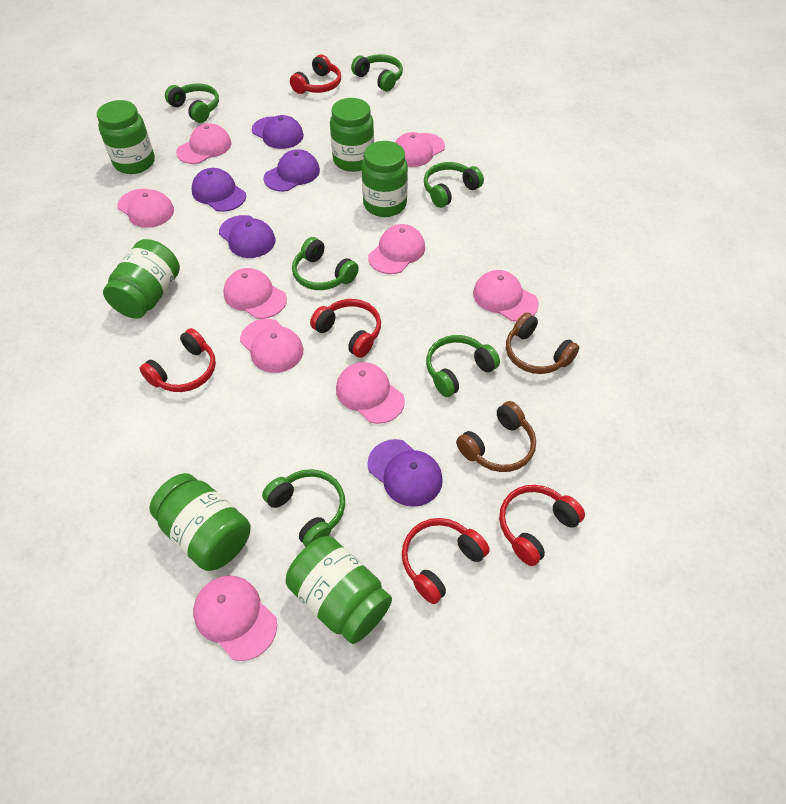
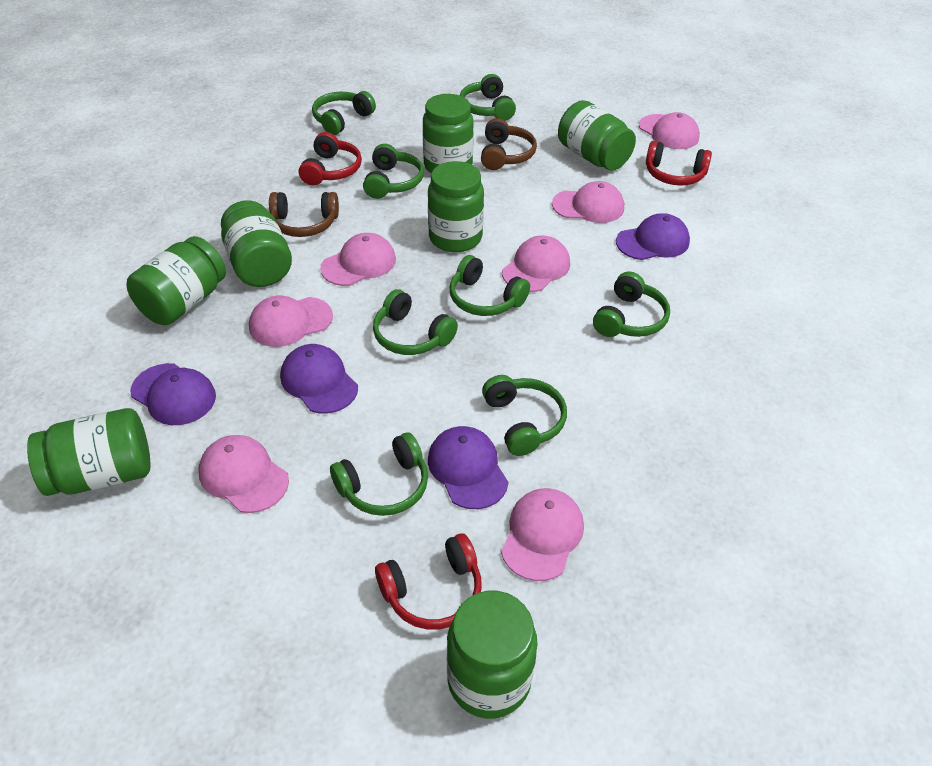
green headphones: 6 -> 8
green jar: 6 -> 7
pink cap: 9 -> 7
purple cap: 5 -> 4
red headphones: 5 -> 3

